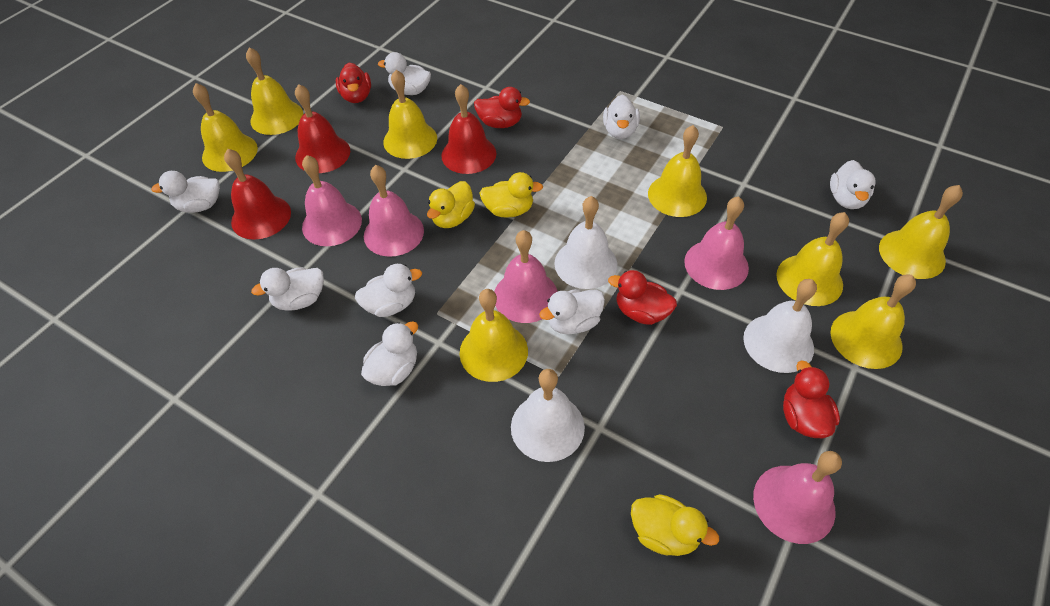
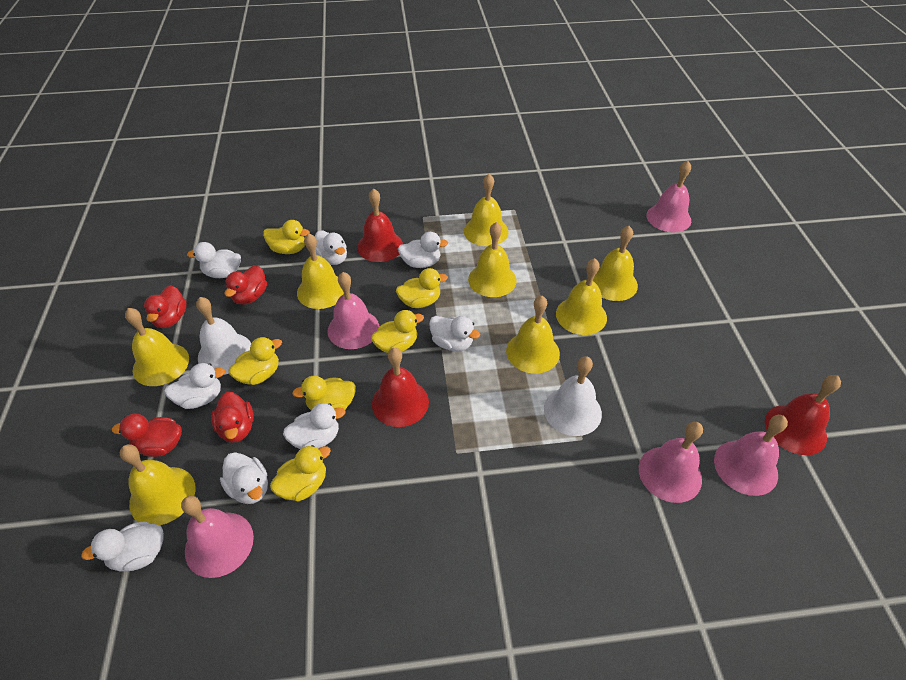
white bell: 3 -> 2
yellow duck: 3 -> 6

